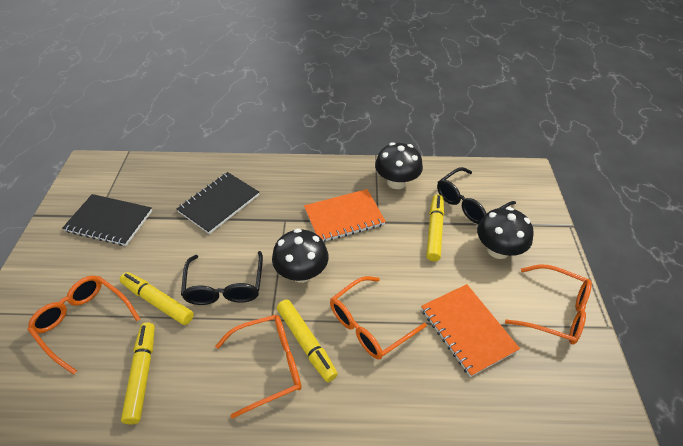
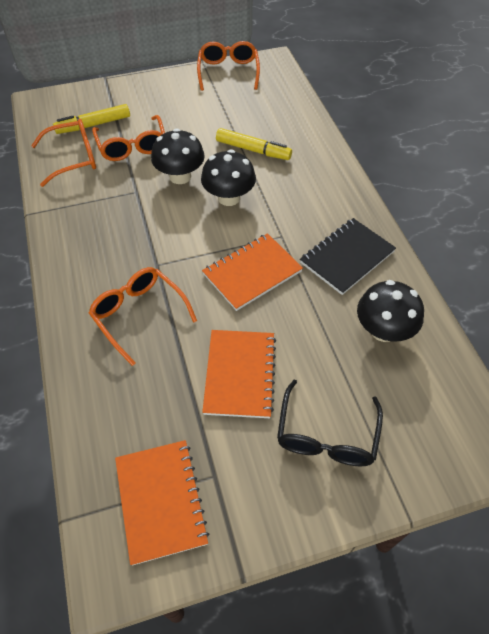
black glasses: 2 -> 1
black notebook: 2 -> 1
orange notebook: 2 -> 3
yellow marker: 4 -> 2

